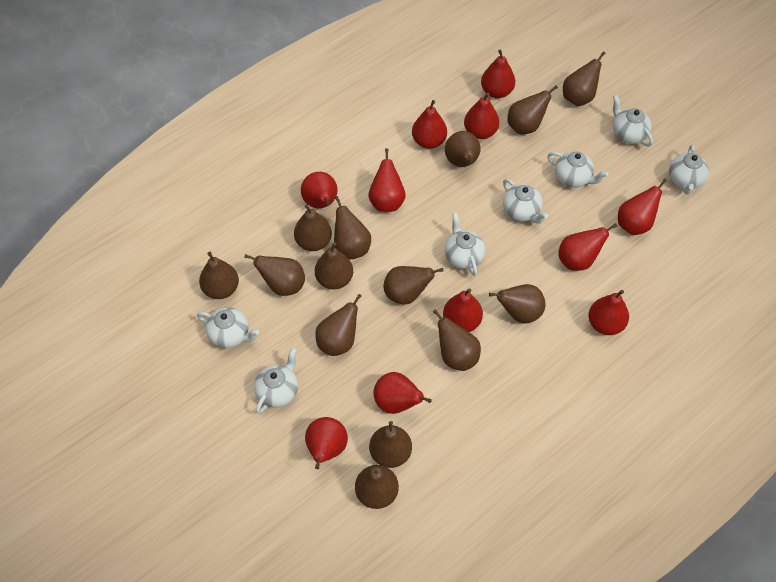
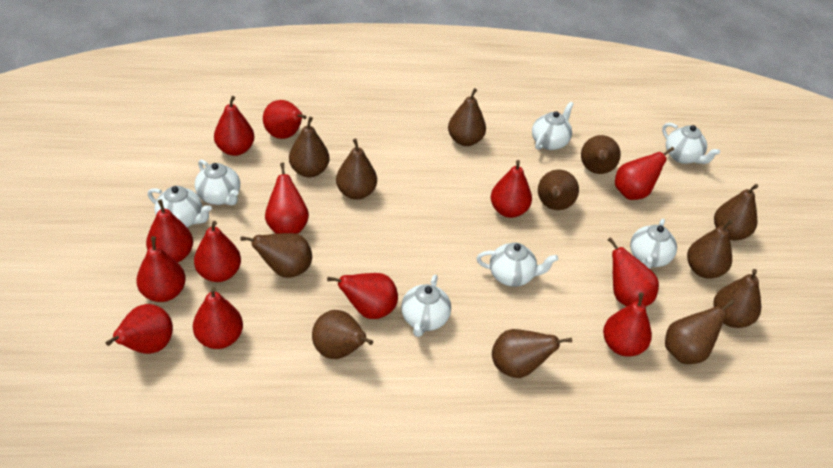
brown pear: 14 -> 12
red pear: 11 -> 13

